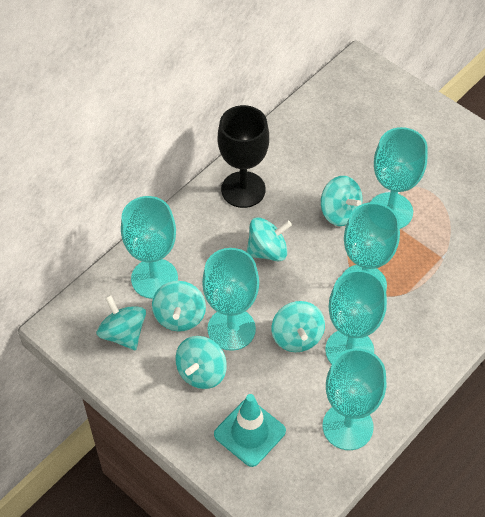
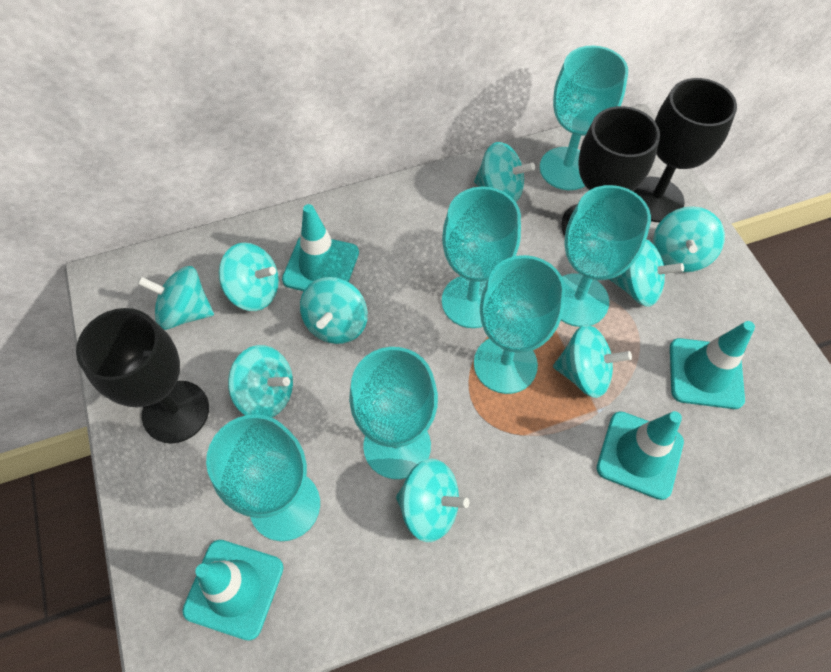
black goblet: 1 -> 3
turquoise spinning top: 6 -> 9
turquoise traffic cone: 1 -> 4

